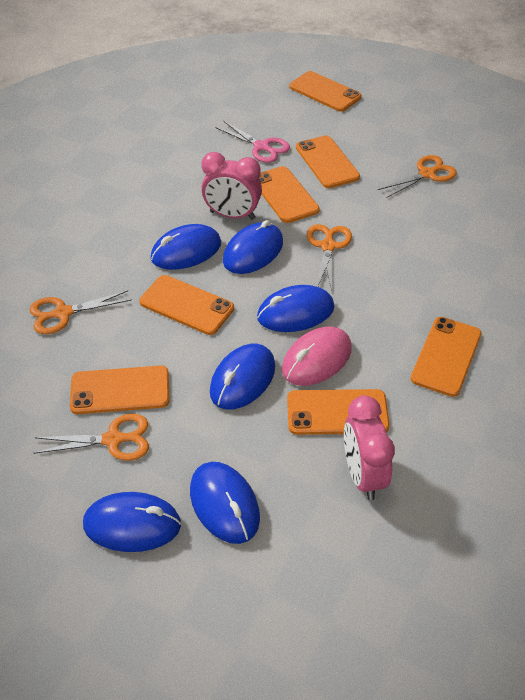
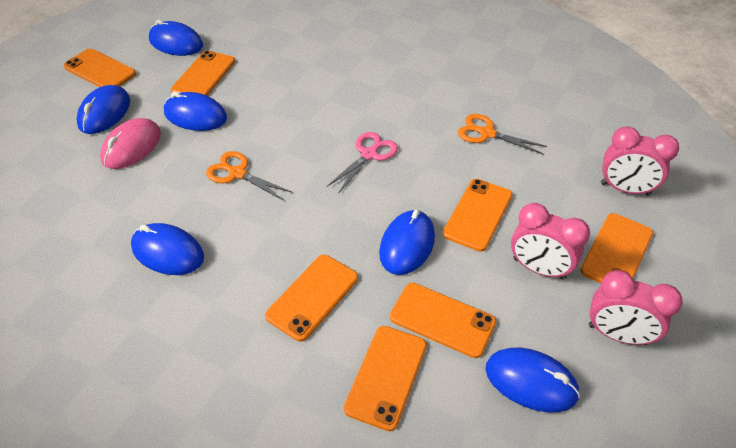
orange scissors: 4 -> 2
pink clock: 2 -> 3

